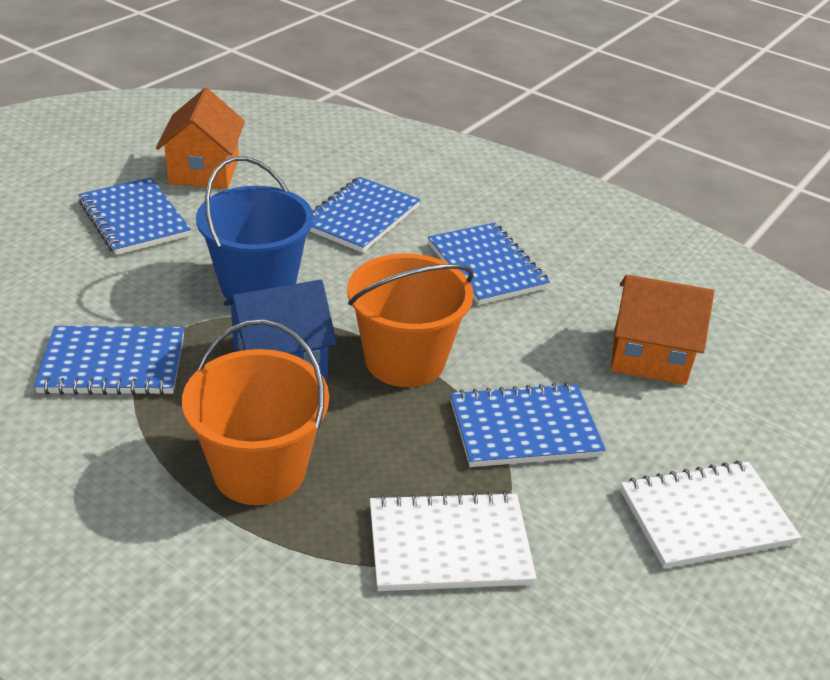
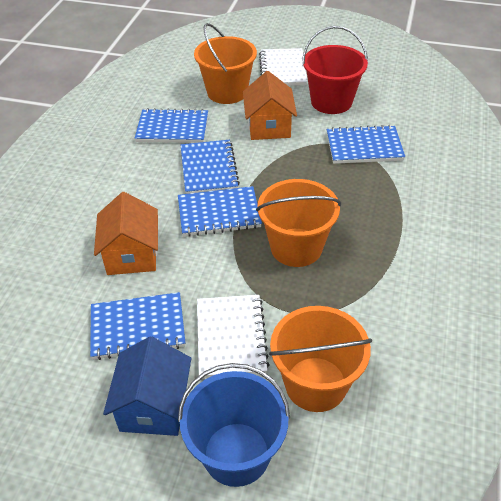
orange bucket: 2 -> 3
red bucket: 0 -> 1

